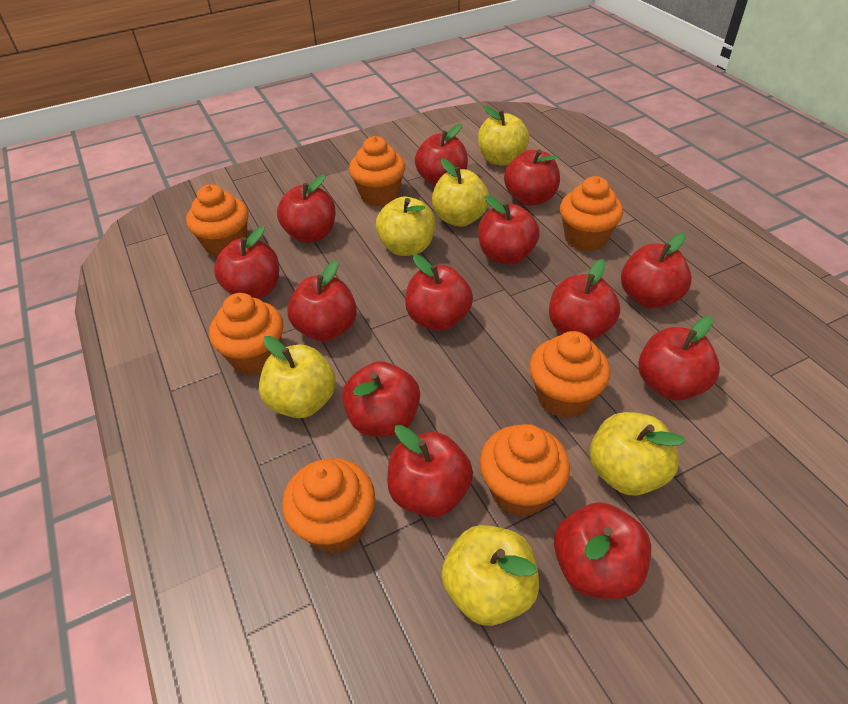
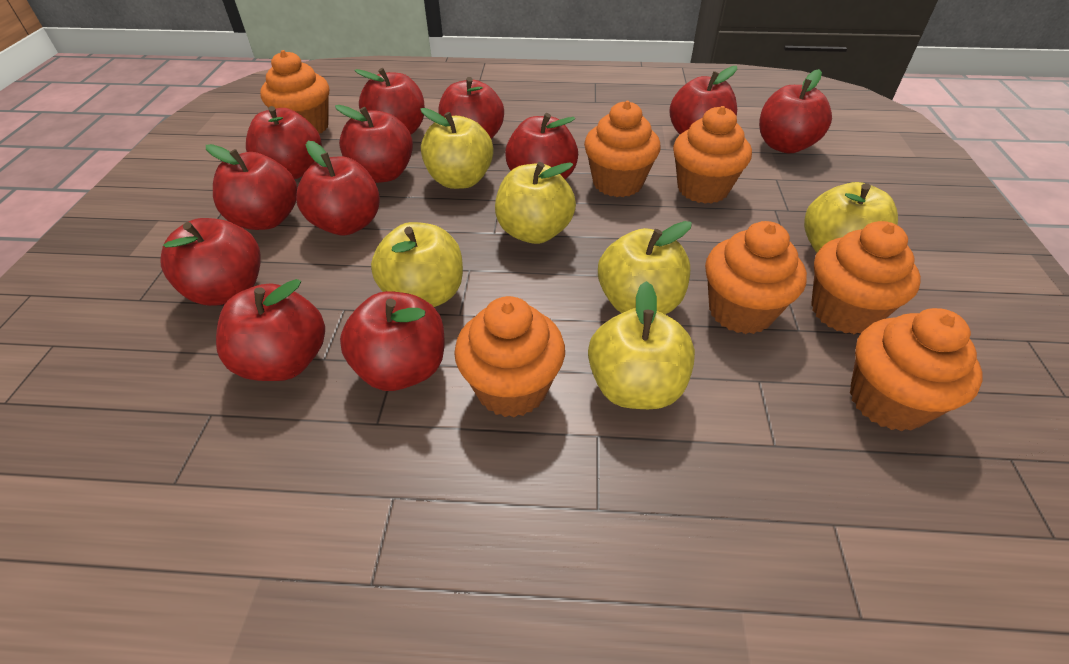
red apple: 13 -> 12

